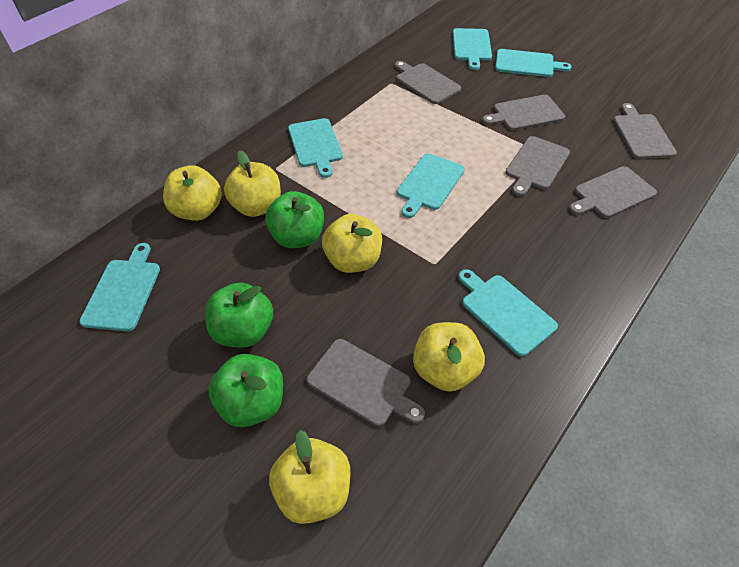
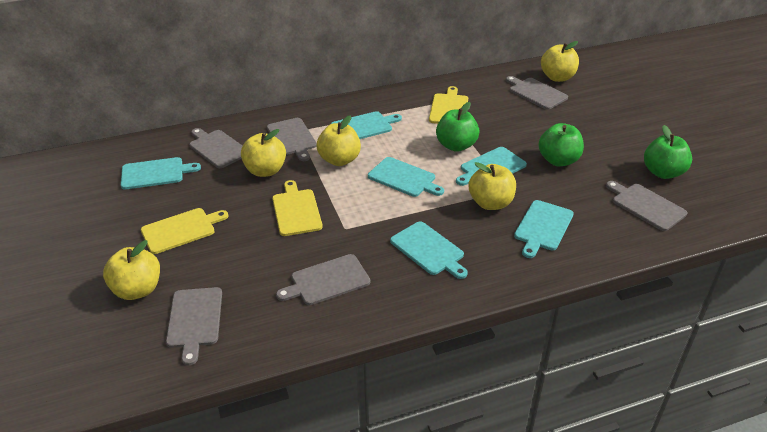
yellow cutting board: 0 -> 3

